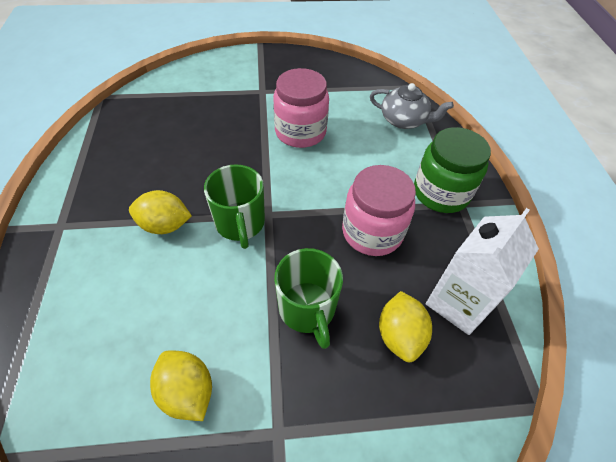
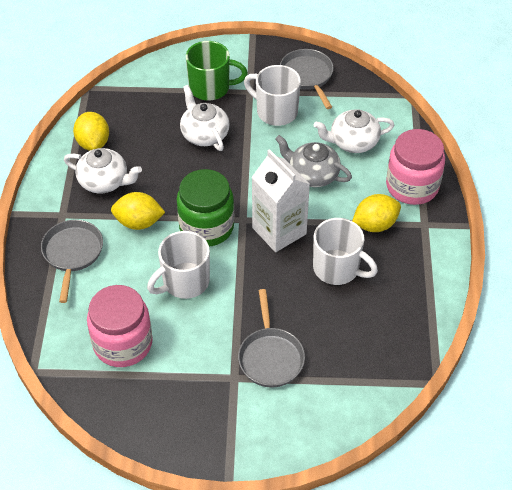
green mug: 2 -> 1
grey pan: 0 -> 3
white mug: 0 -> 3
white teapot: 0 -> 3

